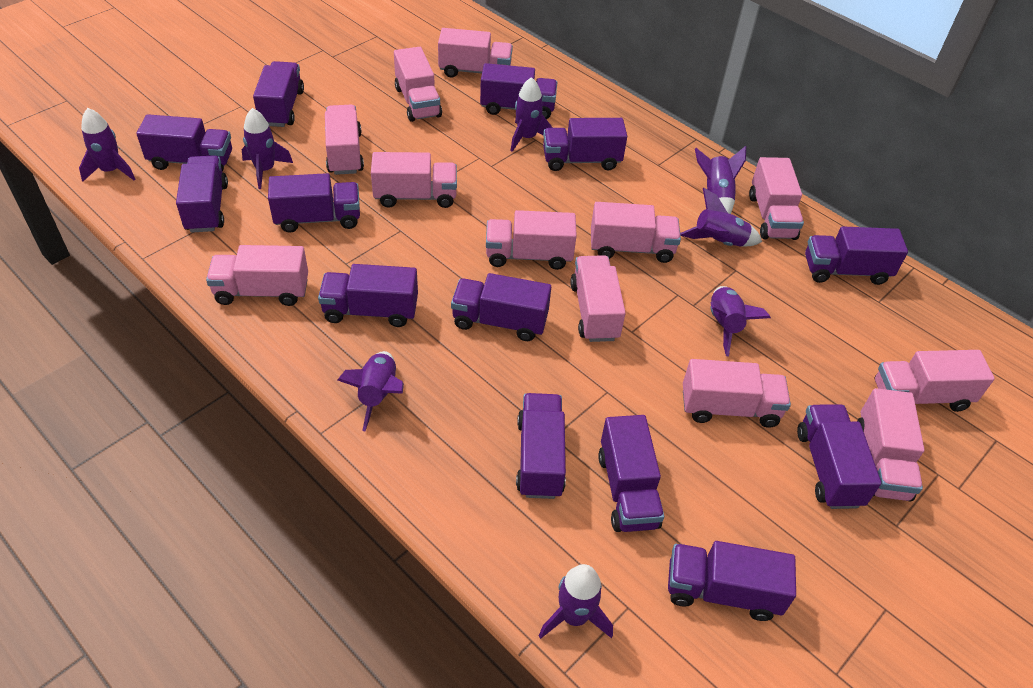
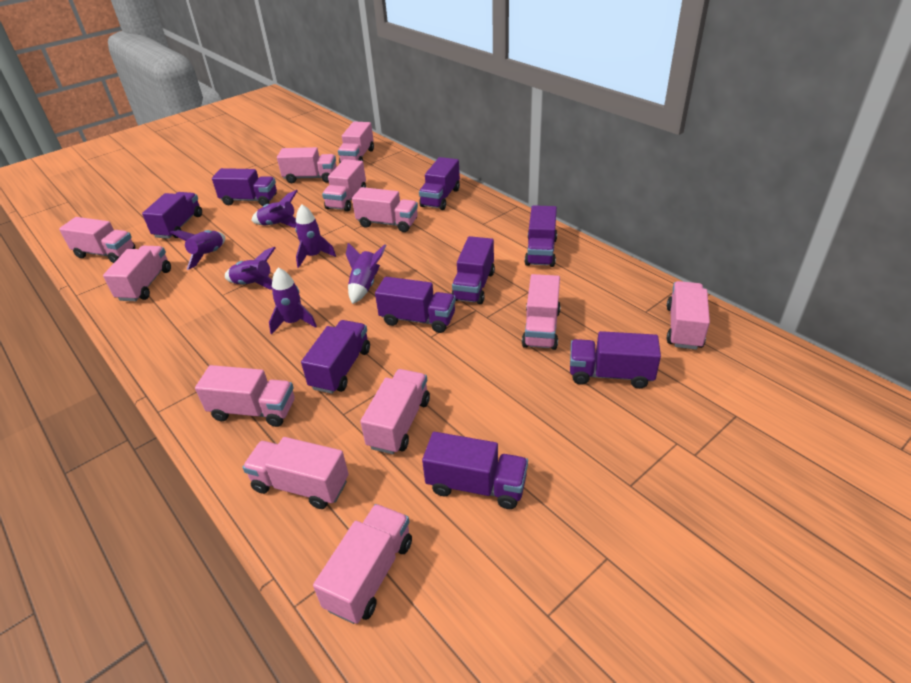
purple rocket: 8 -> 6
purple truck: 13 -> 9

